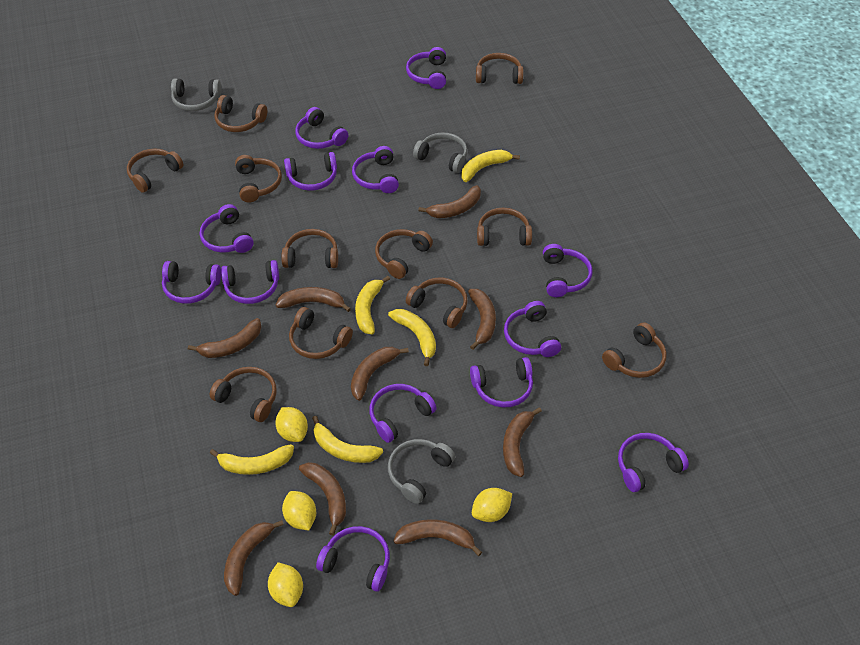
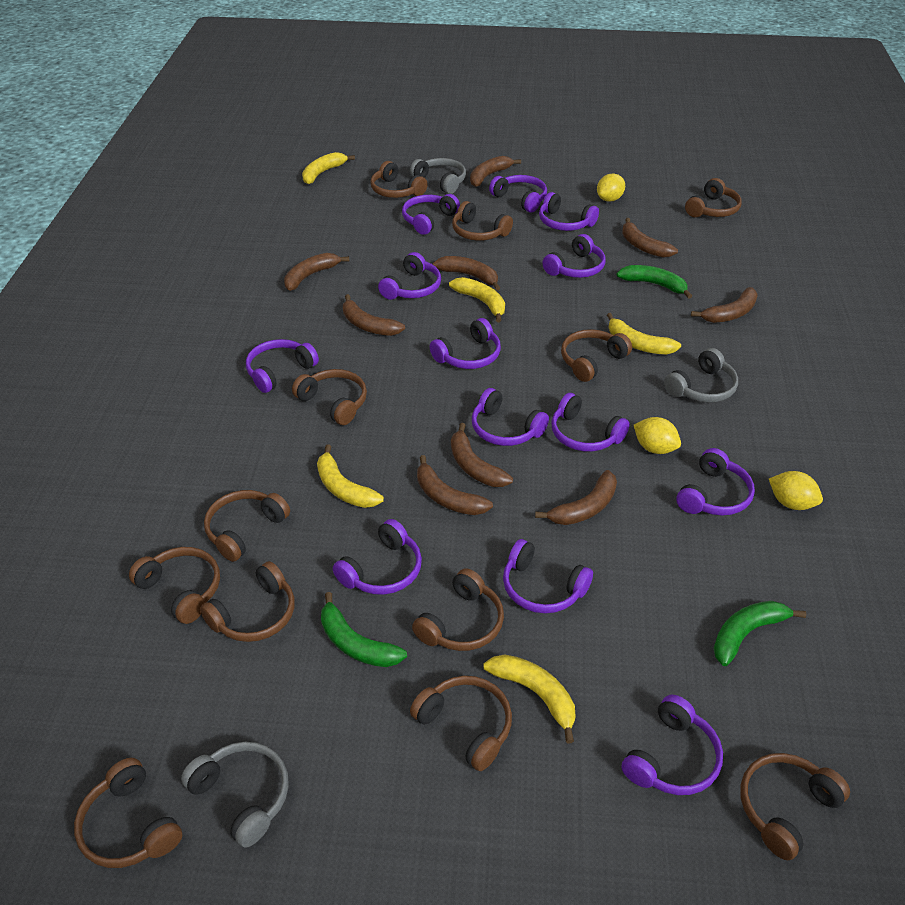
brown headphones: 11 -> 12
green banana: 0 -> 3
yellow lemon: 4 -> 3

